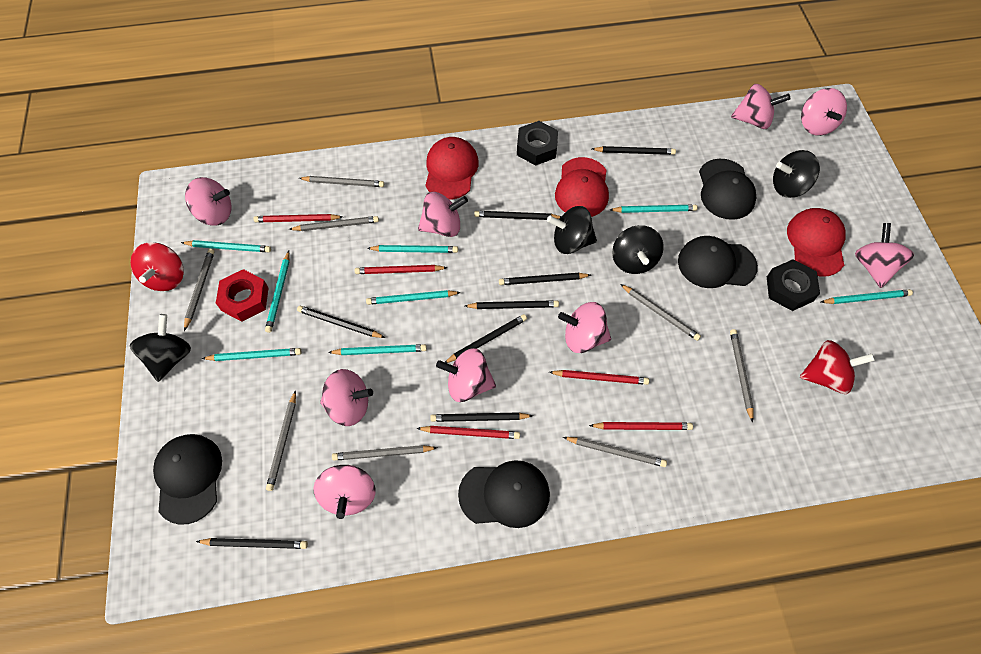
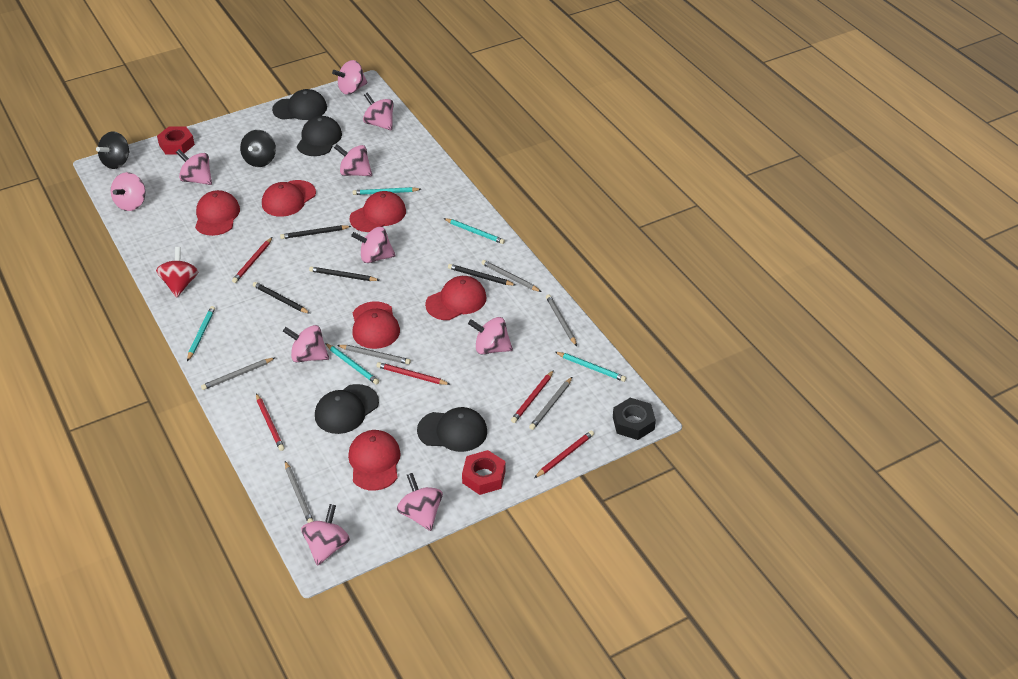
black nut: 2 -> 1
black pencil: 8 -> 4
black spinning top: 4 -> 2
grey pencil: 8 -> 6
pink spinning top: 9 -> 10
red cap: 3 -> 6
red nut: 1 -> 2
red spinning top: 2 -> 1
turquoise pencil: 8 -> 5

